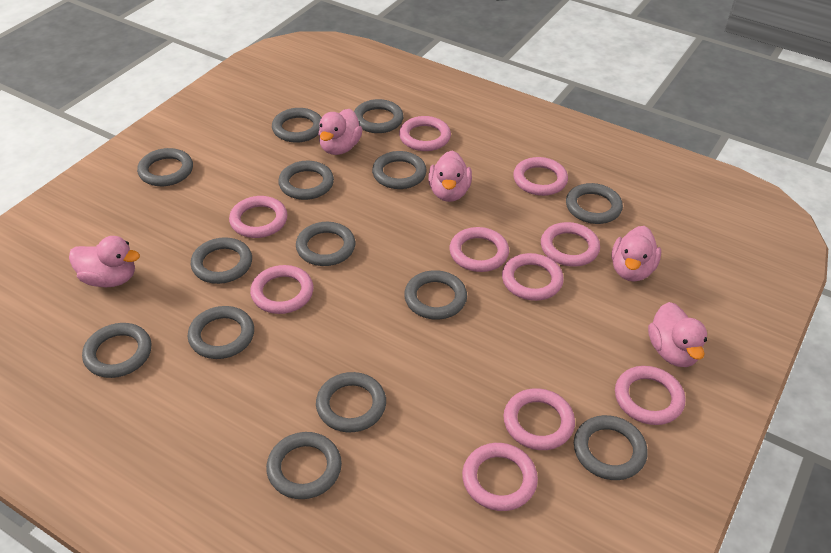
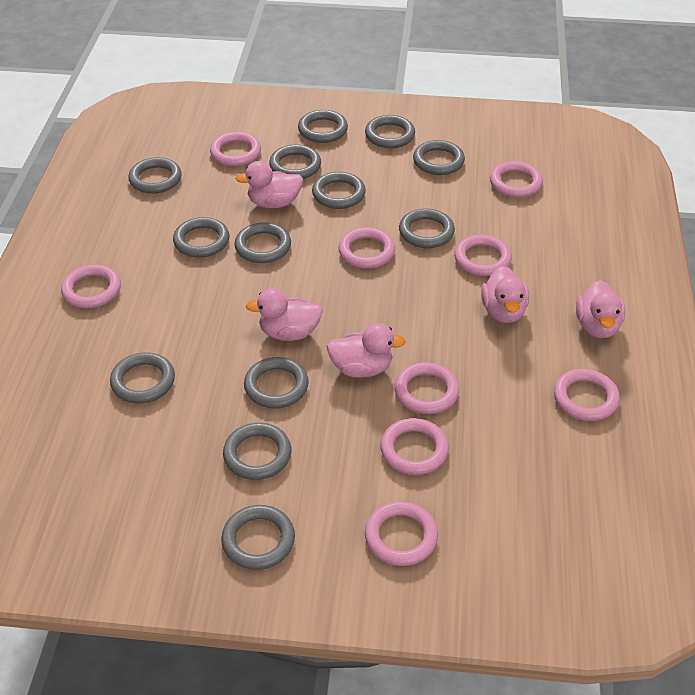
grey ring: 14 -> 13
pink ring: 10 -> 9

